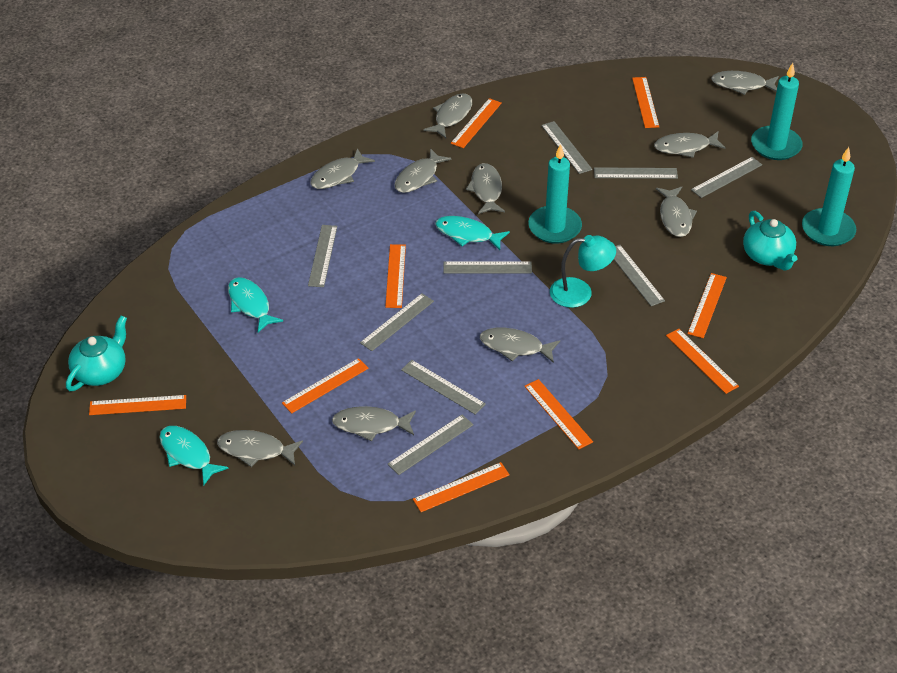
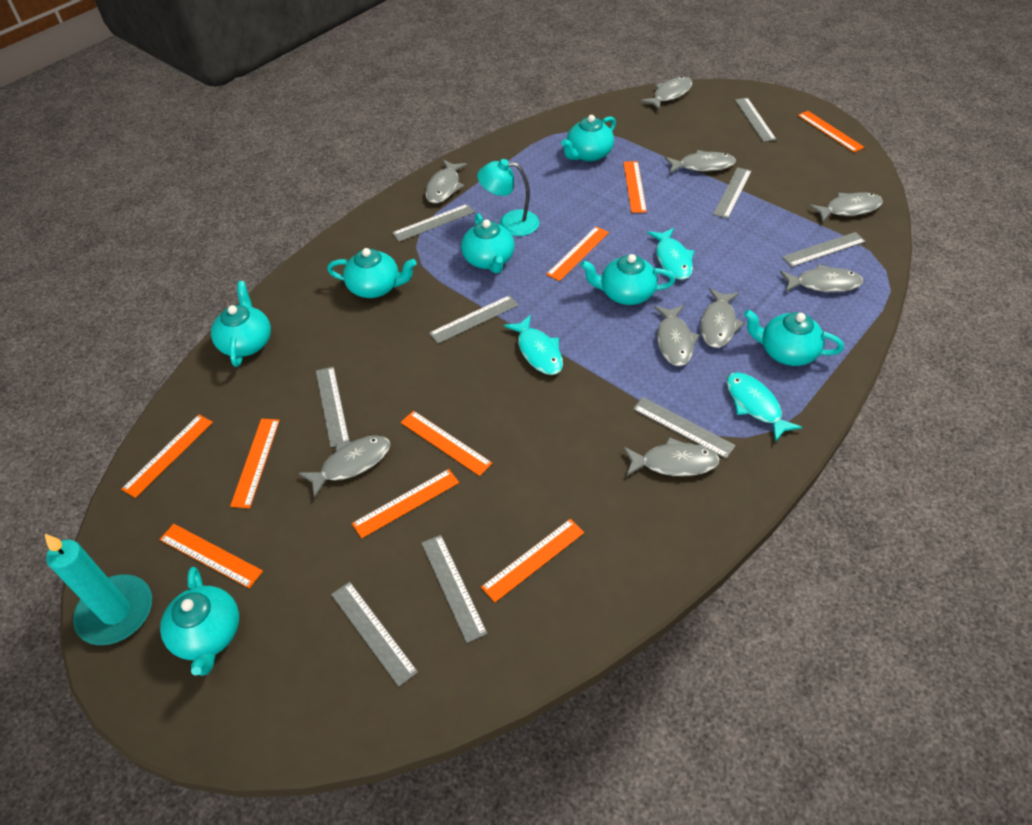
grey fish: 10 -> 9
turquoise candle: 3 -> 1
turquoise teapot: 2 -> 7

